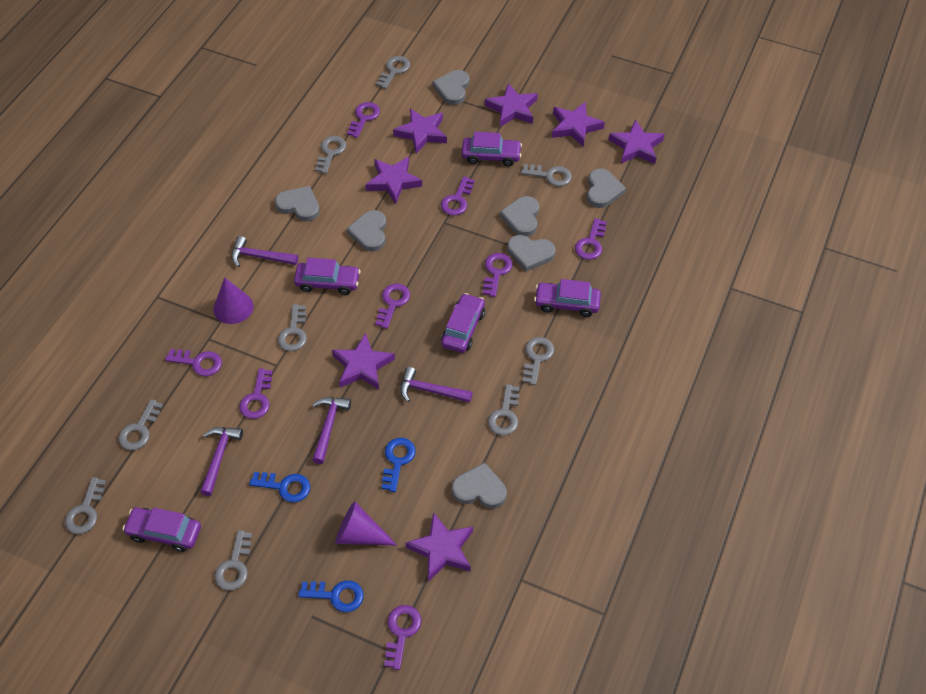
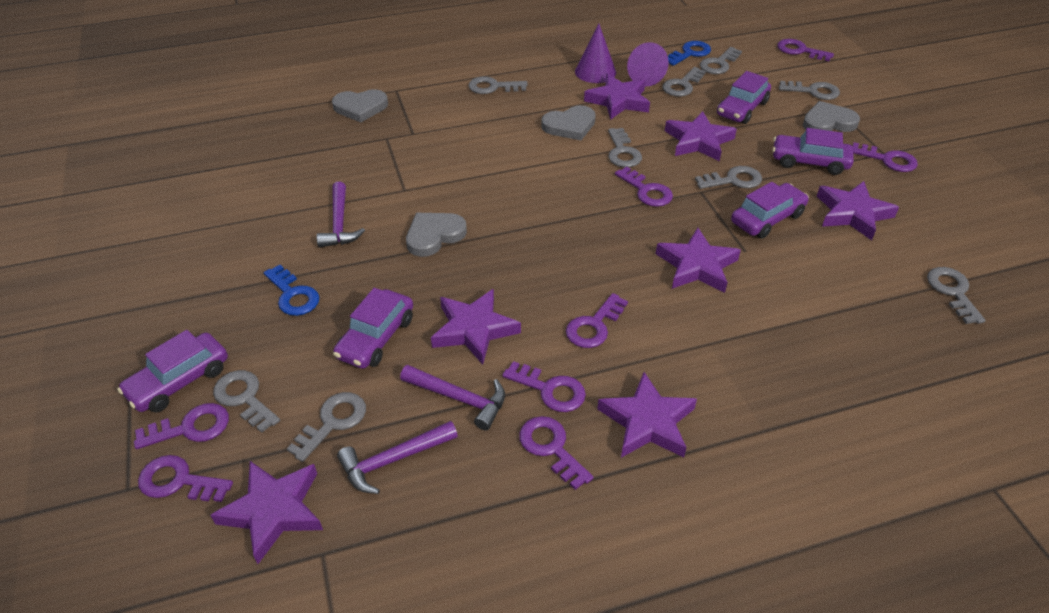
blue key: 3 -> 2
grey heart: 7 -> 4
purple hammer: 4 -> 3

